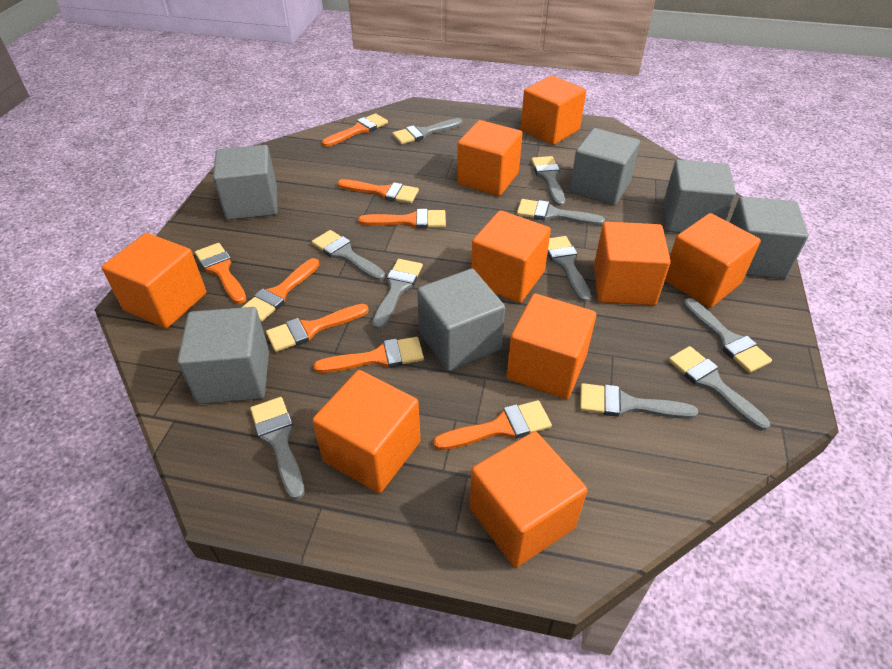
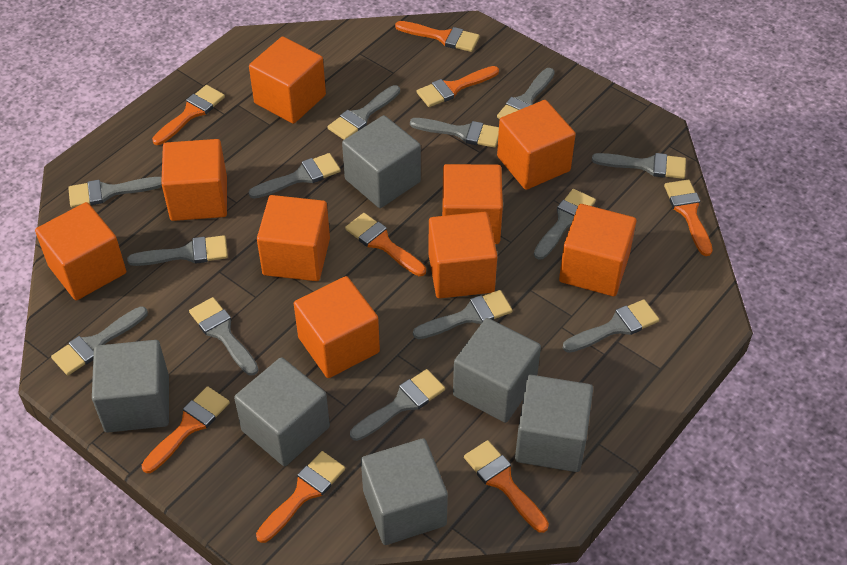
grey brush: 10 -> 13

